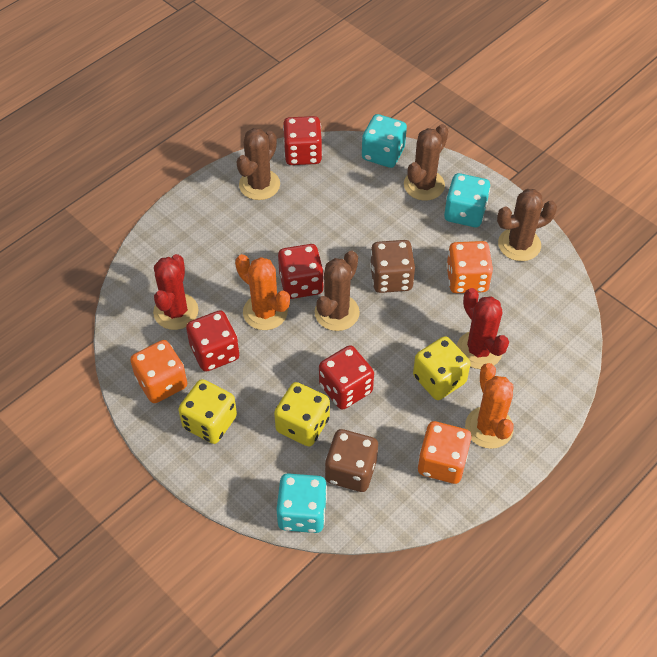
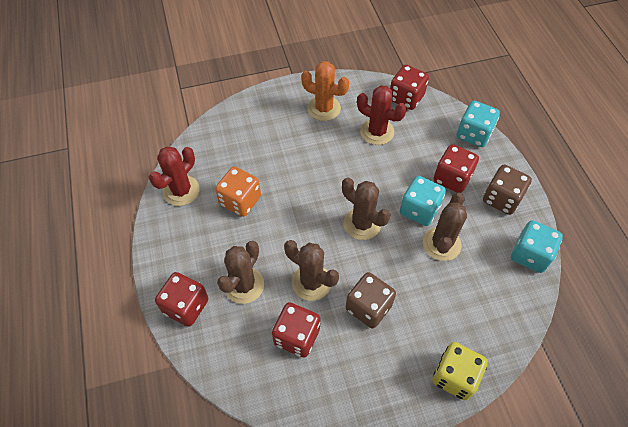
orange cactus: 2 -> 1
orange dice: 3 -> 1
yellow dice: 3 -> 1

